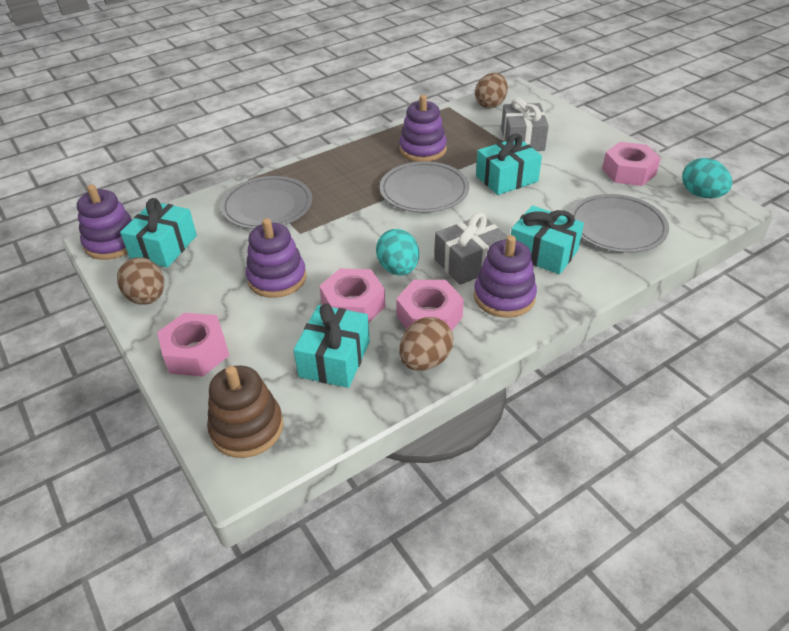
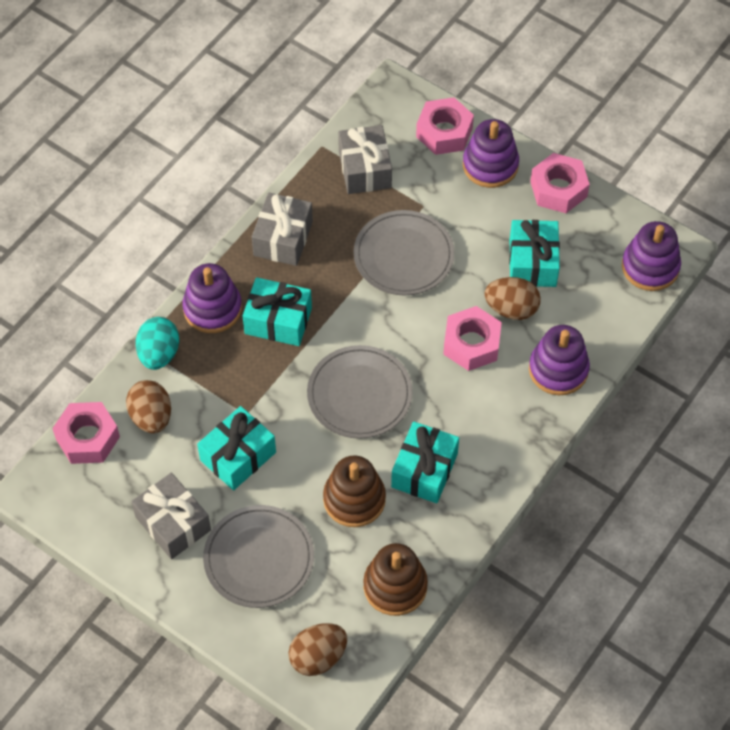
brown stacking toy: 1 -> 2
grey gift: 2 -> 3
turquoise egg: 2 -> 1

